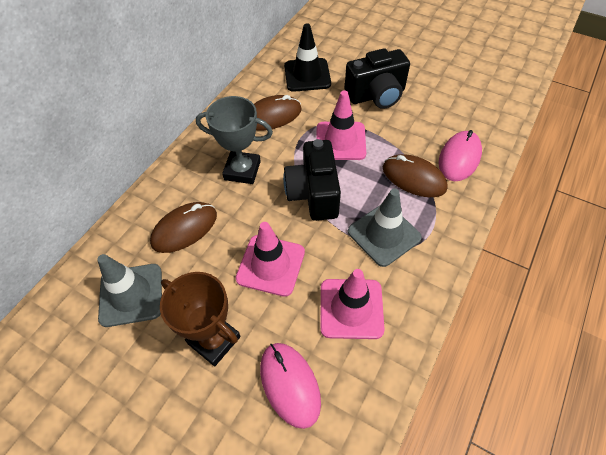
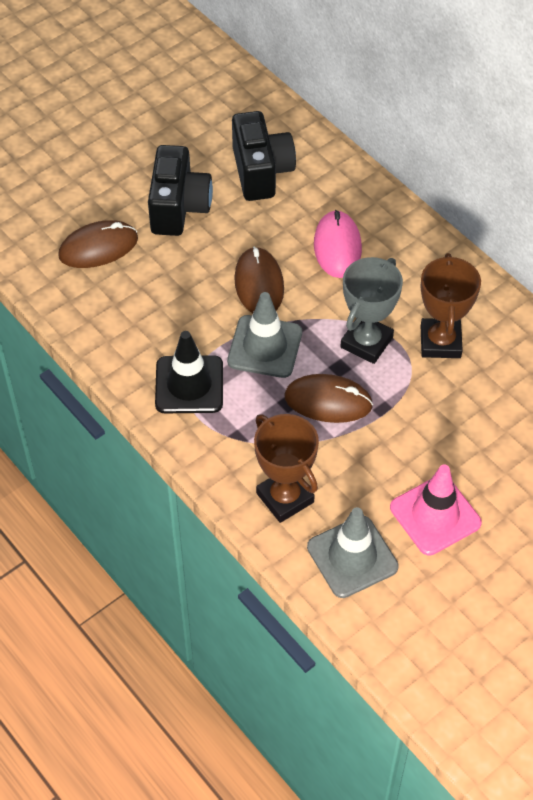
brown trophy: 1 -> 2
pink mouse: 2 -> 1
pink traffic cone: 3 -> 1

